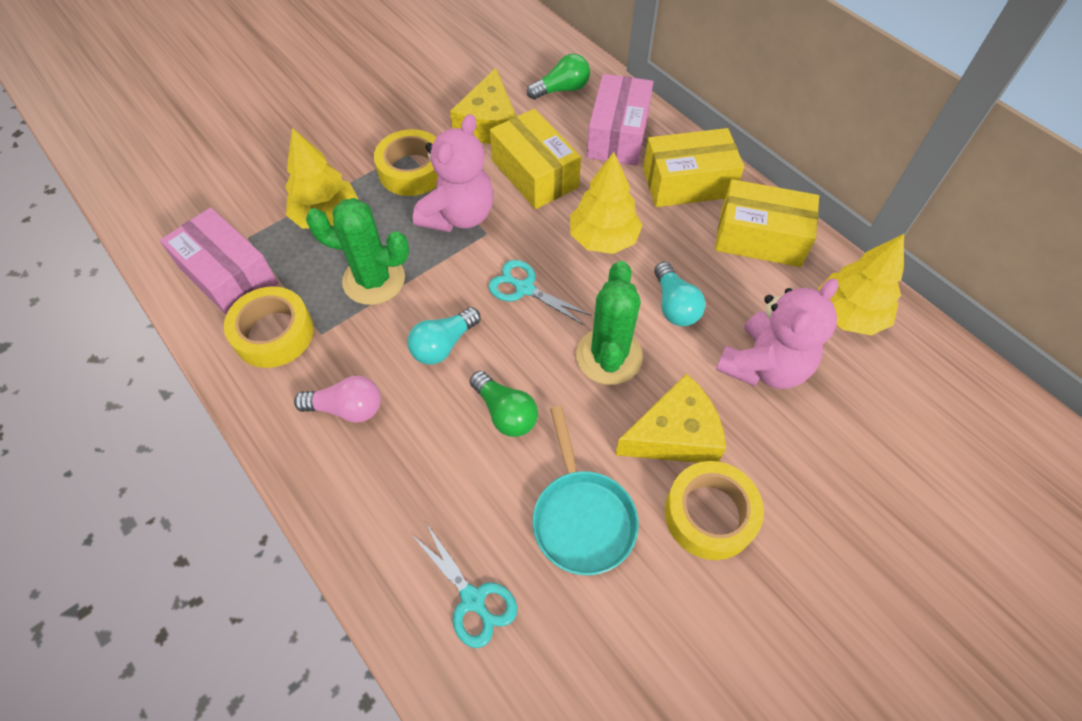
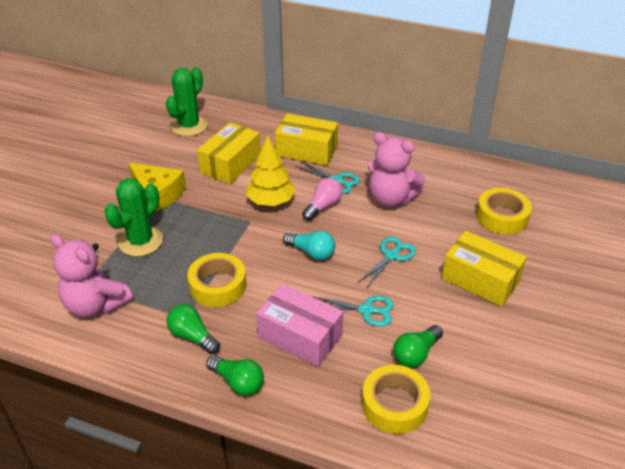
green light bulb: 2 -> 3
pink box: 2 -> 1
turquoise light bulb: 2 -> 1
turquoise pan: 1 -> 0
turquoise scissors: 2 -> 3
yellow cheese: 2 -> 1
yellow tree: 3 -> 1

